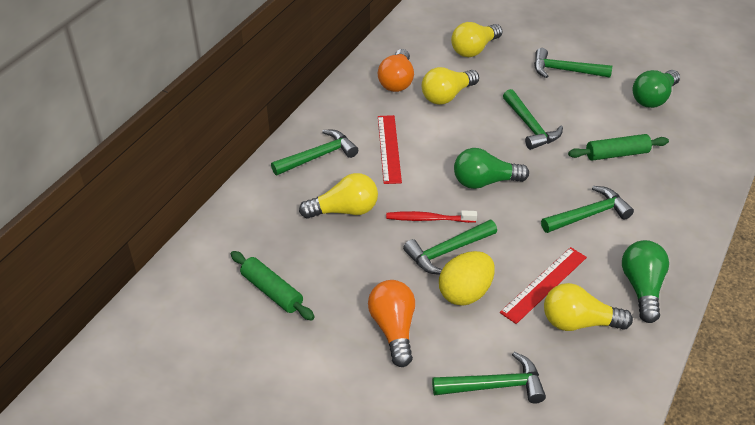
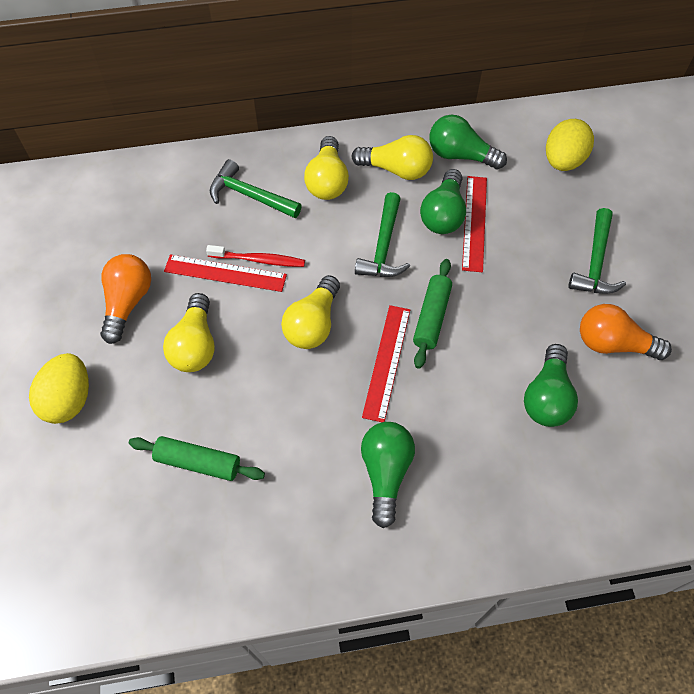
green hammer: 6 -> 3
green light bulb: 3 -> 4
red ruler: 2 -> 3
yellow egg: 1 -> 2

